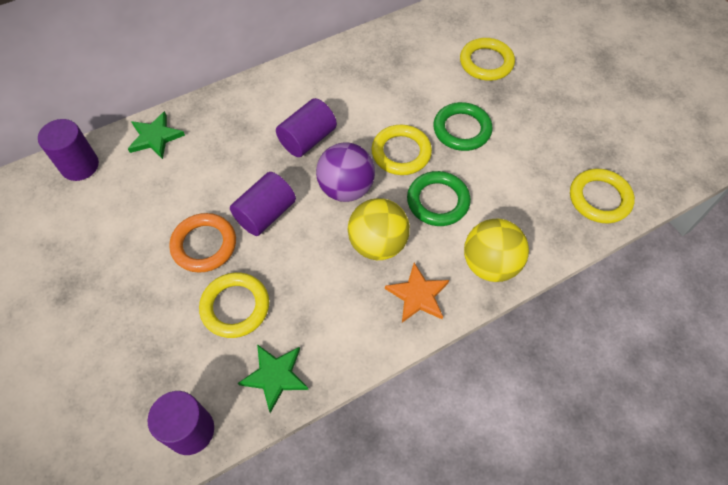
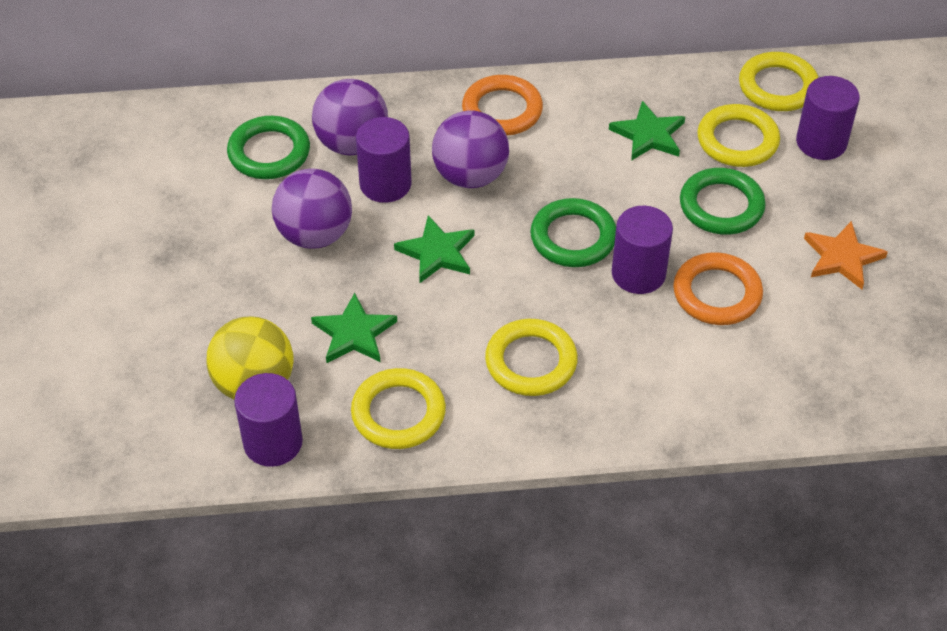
green ring: 2 -> 3
green star: 2 -> 3
orange ring: 1 -> 2
purple ball: 1 -> 3
yellow ball: 2 -> 1

